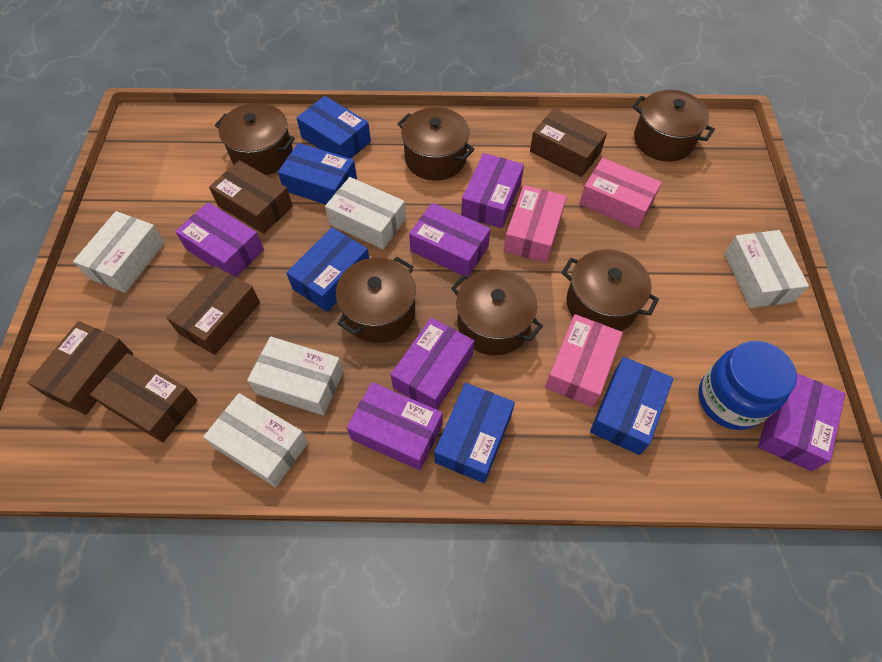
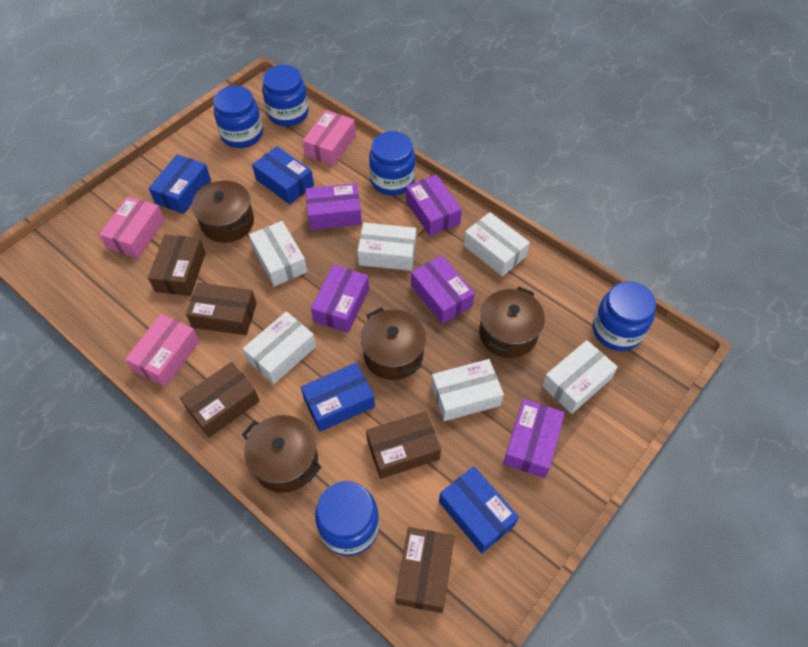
blue box: 5 -> 4
blue jar: 1 -> 5
brown pot: 6 -> 4
purple box: 6 -> 5
white box: 5 -> 6

